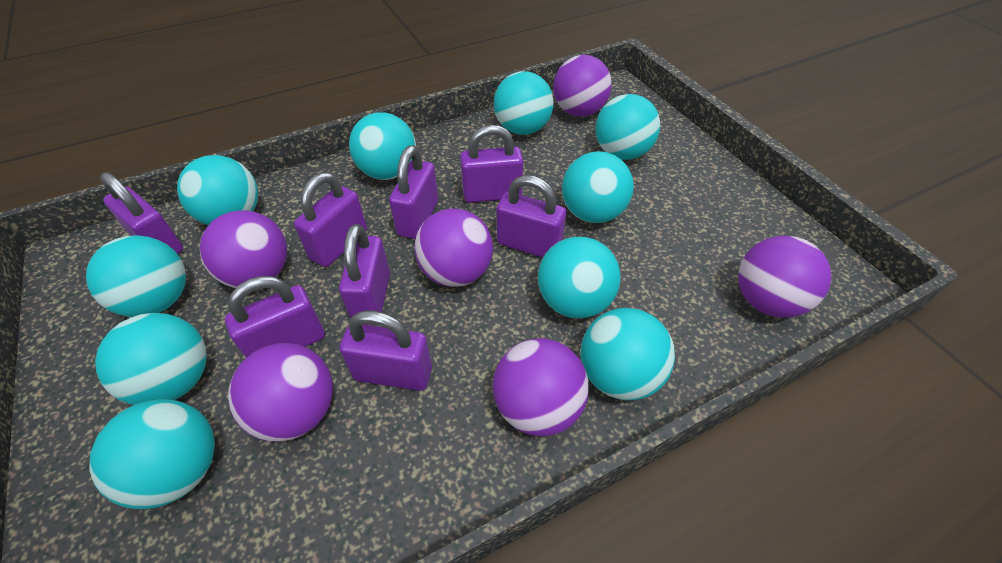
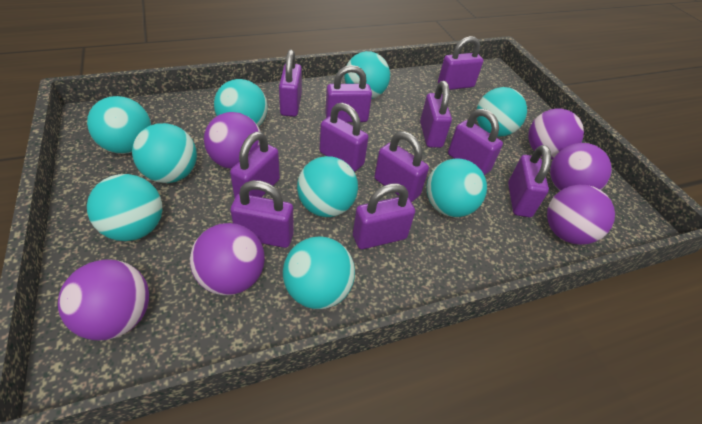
purple padlock: 8 -> 11
turquoise ball: 10 -> 9

